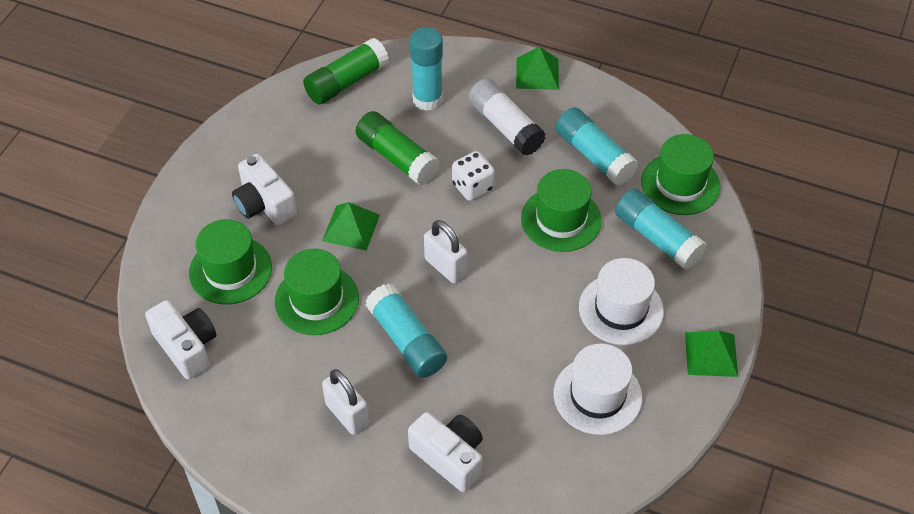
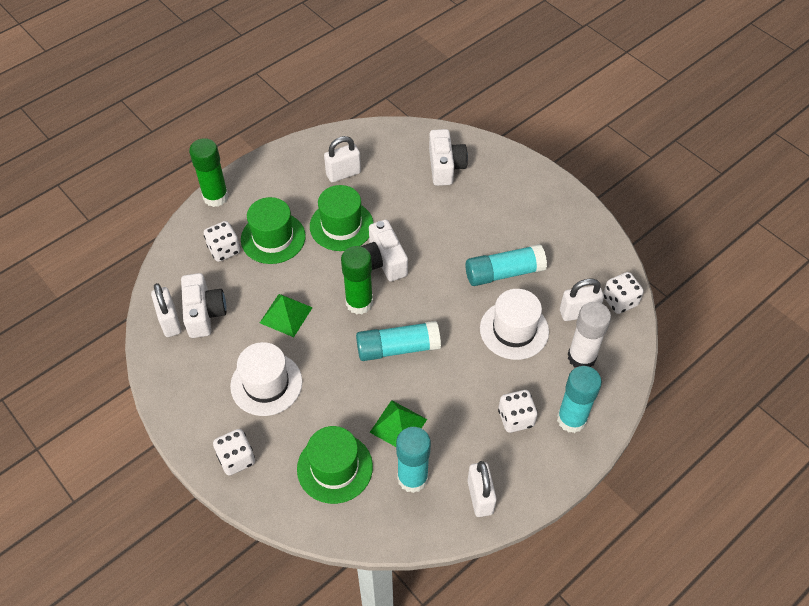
green hat: 4 -> 3
green pyramid: 3 -> 2
white dice: 1 -> 4
white padlock: 2 -> 4

